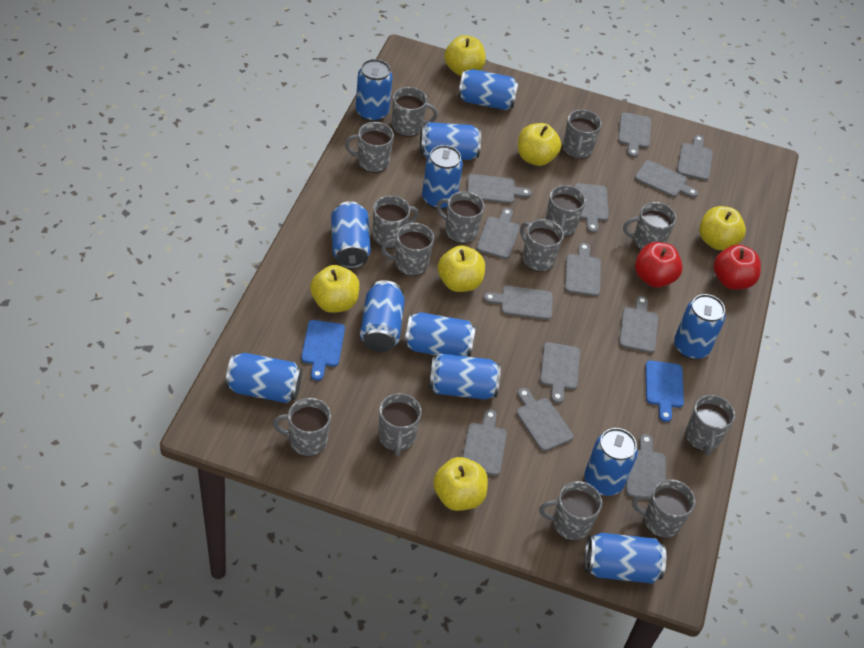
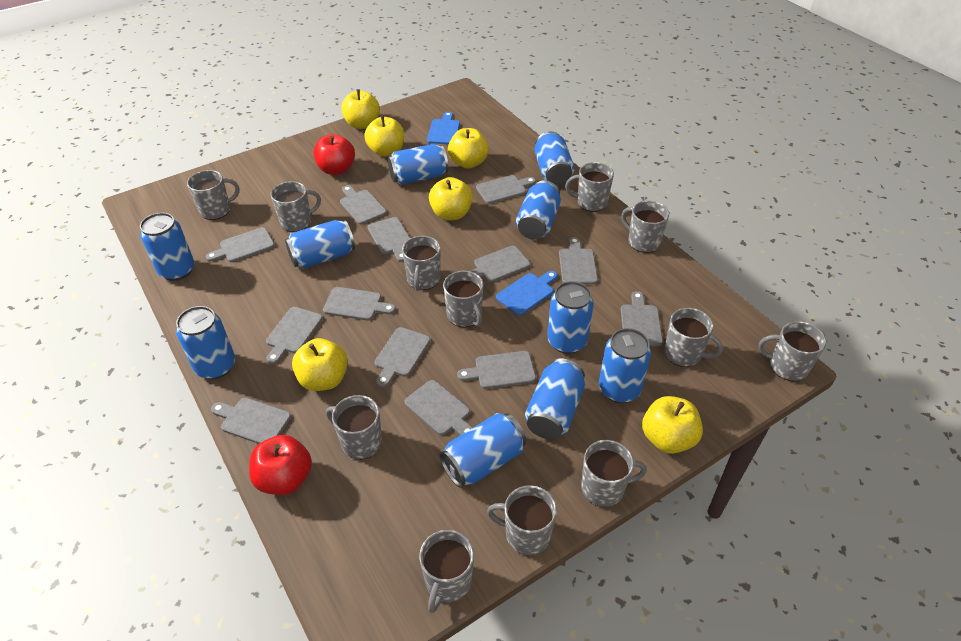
blue can: 12 -> 10
grey mug: 14 -> 12

